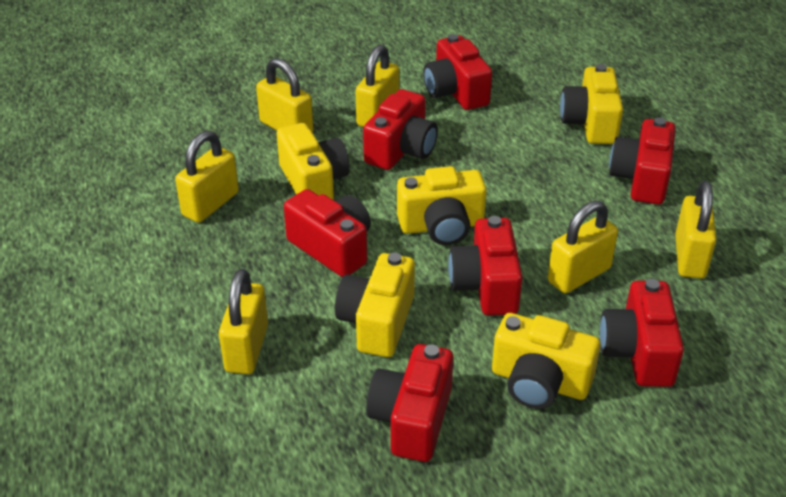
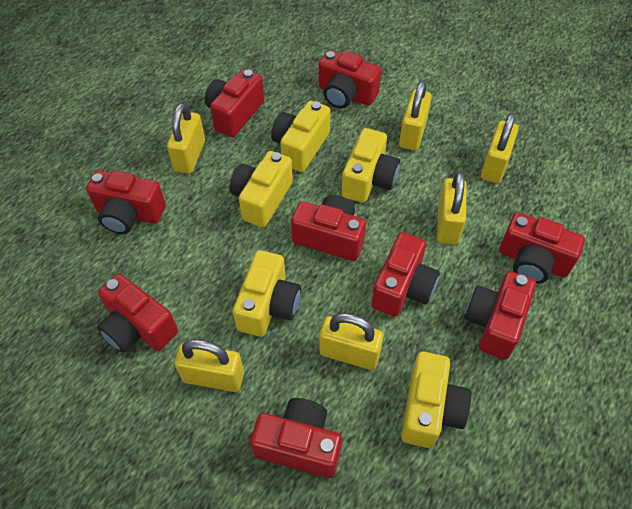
red camera: 7 -> 9

